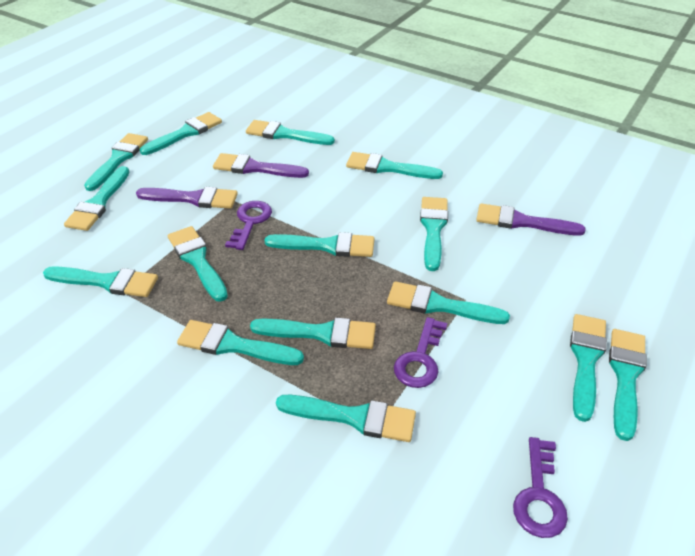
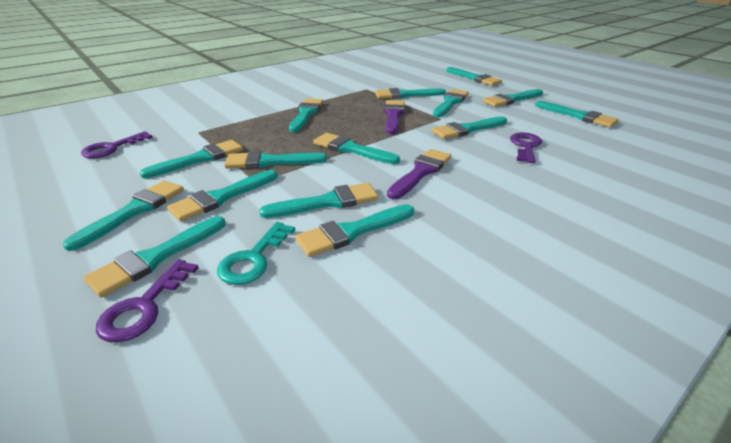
purple brush: 3 -> 2
turquoise key: 0 -> 1

